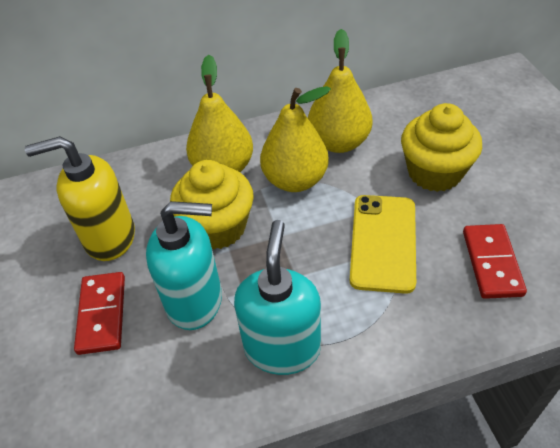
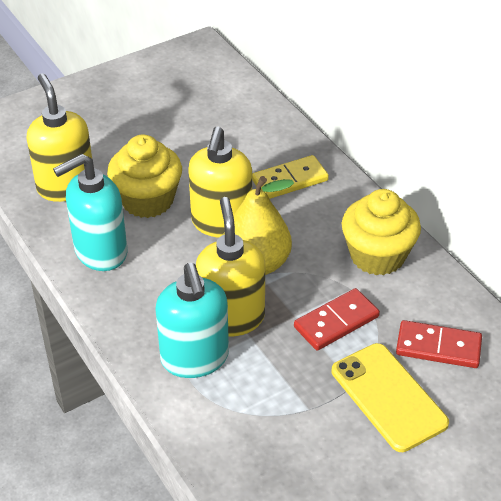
yellow domino: 0 -> 1
yellow pear: 3 -> 1
yellow soap dispenser: 1 -> 3

